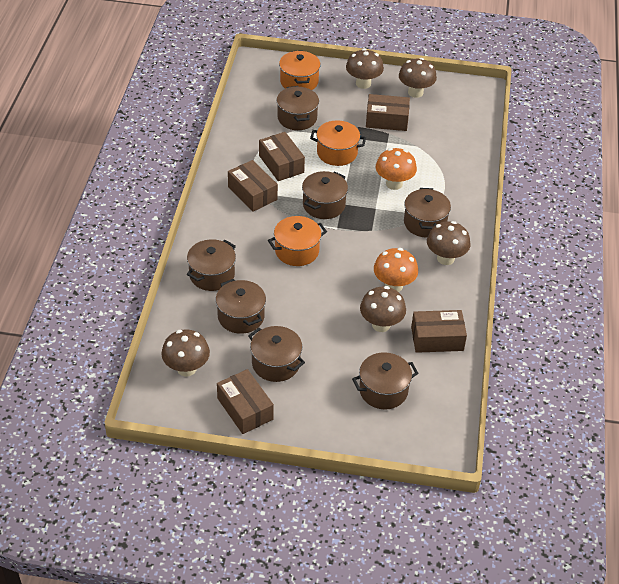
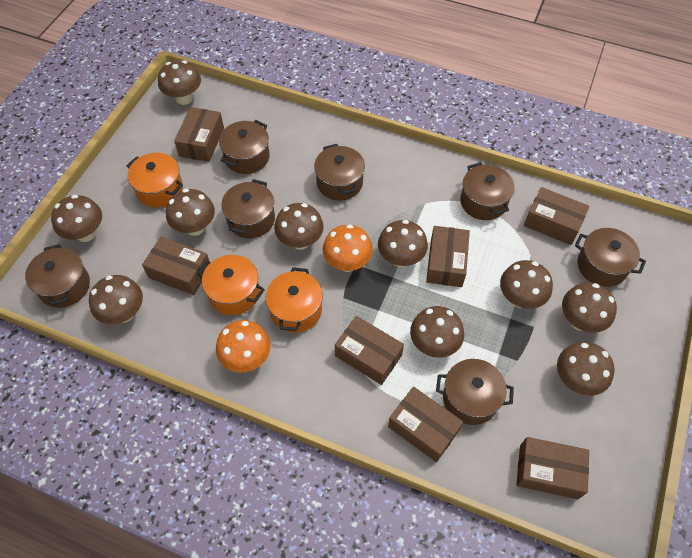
brown box: 5 -> 7
brown mushroom: 5 -> 10

